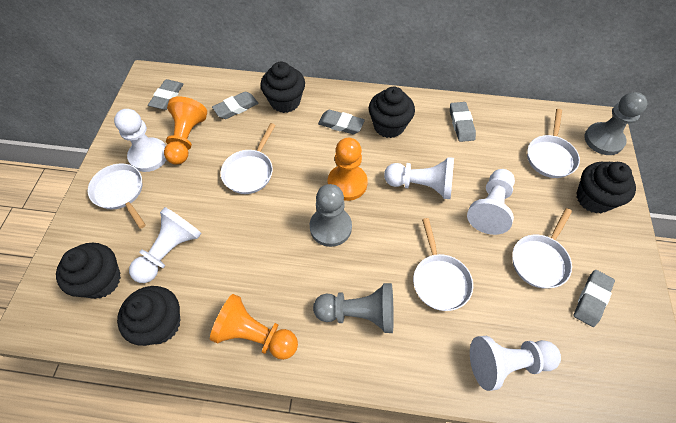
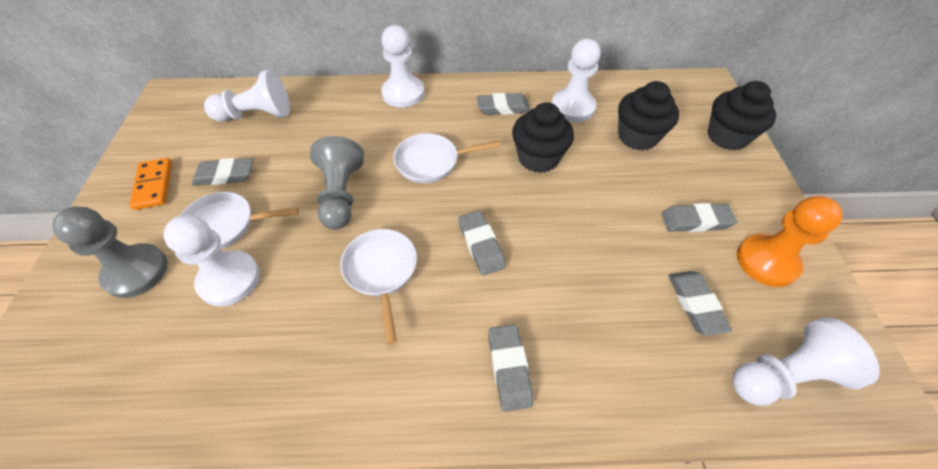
black cupcake: 5 -> 3
grey eraser: 5 -> 6
grey pawn: 3 -> 2
orange domino: 0 -> 1
orange pawn: 3 -> 1
white pan: 5 -> 3

